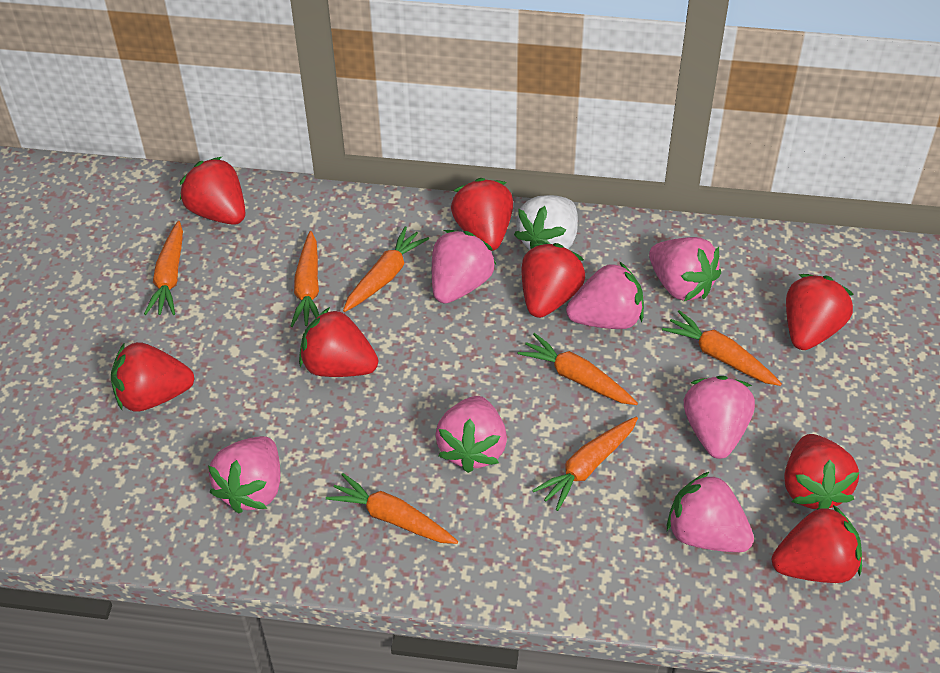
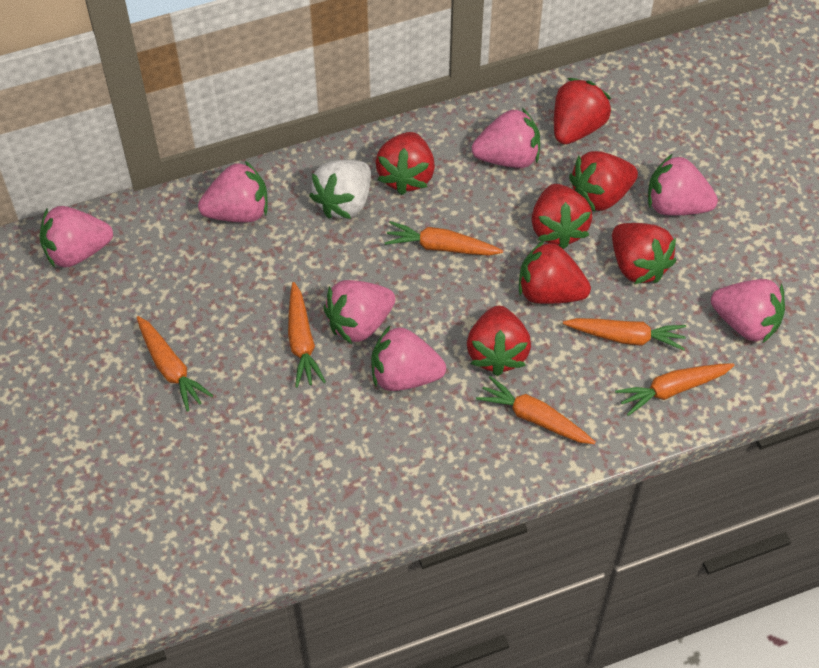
orange carrot: 7 -> 6
red strawberry: 8 -> 7

